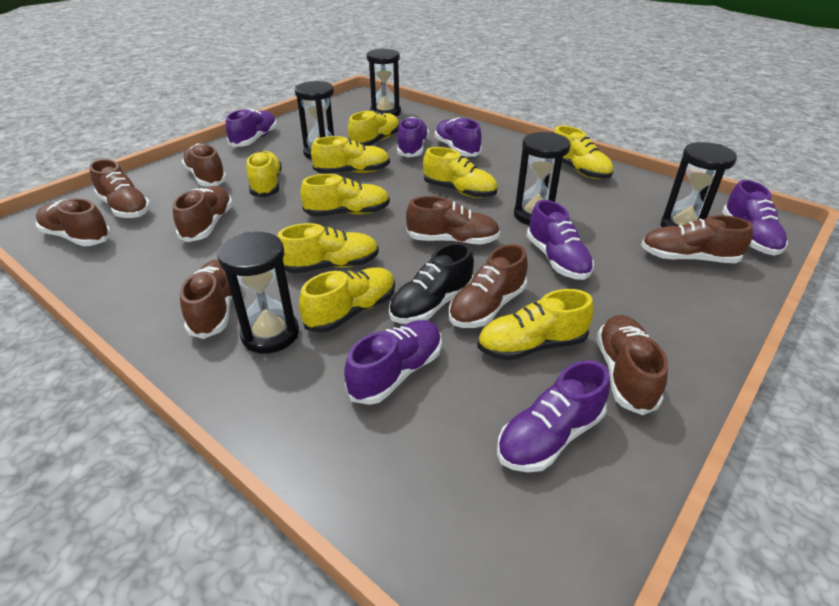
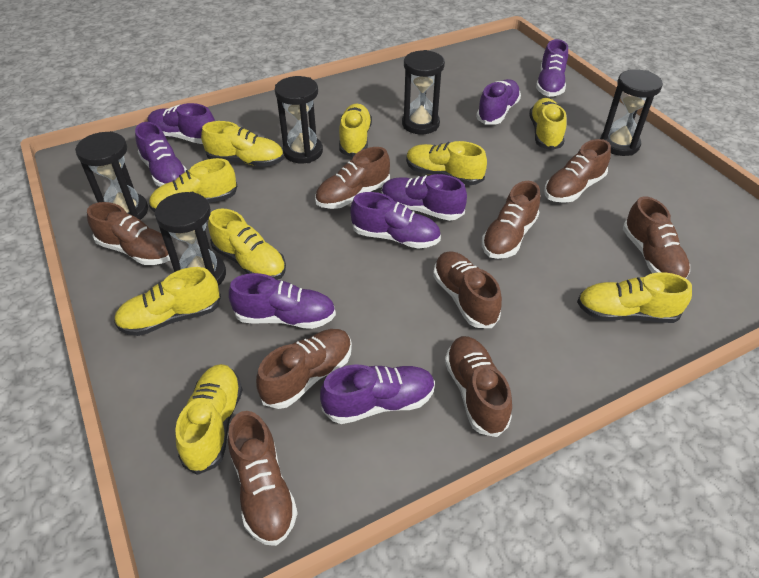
black shoe: 1 -> 0
purple shoe: 7 -> 8

